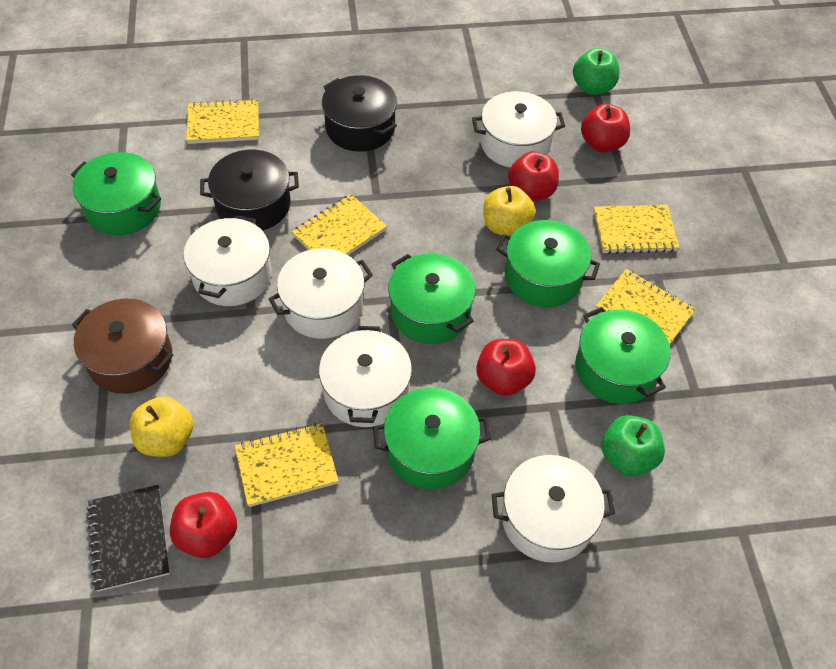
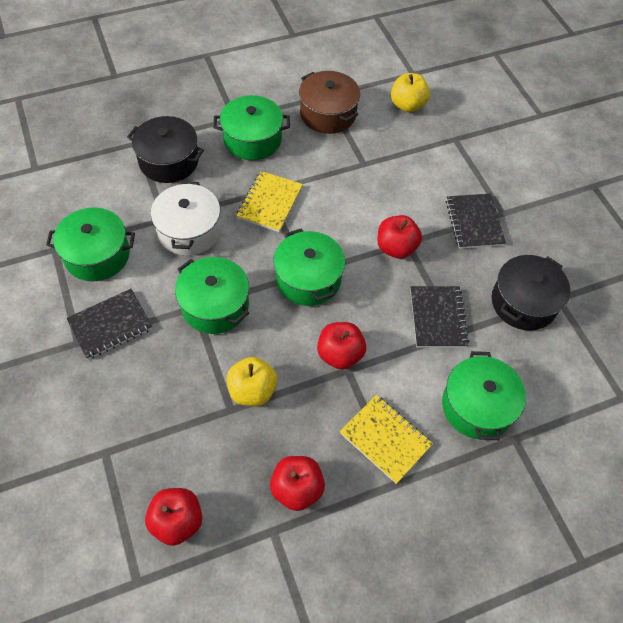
black notebook: 1 -> 3
green apple: 2 -> 0
white pot: 5 -> 1
yellow notebook: 5 -> 2

